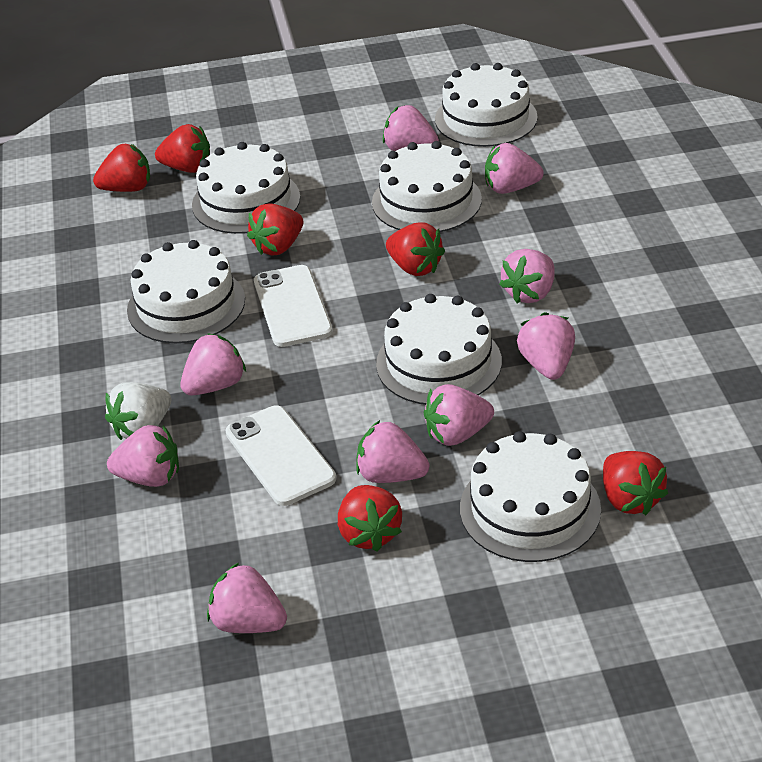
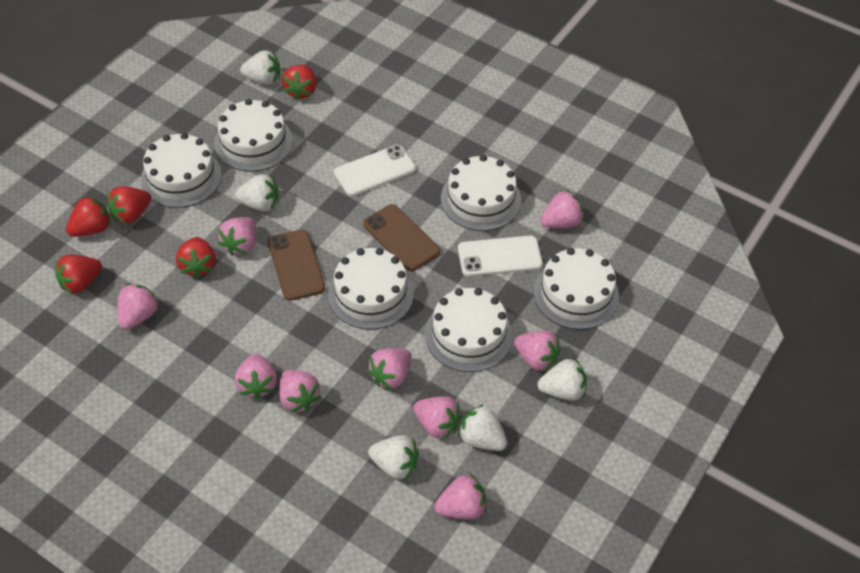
brown phone: 0 -> 2
red strawberry: 6 -> 5
white strawberry: 1 -> 5

